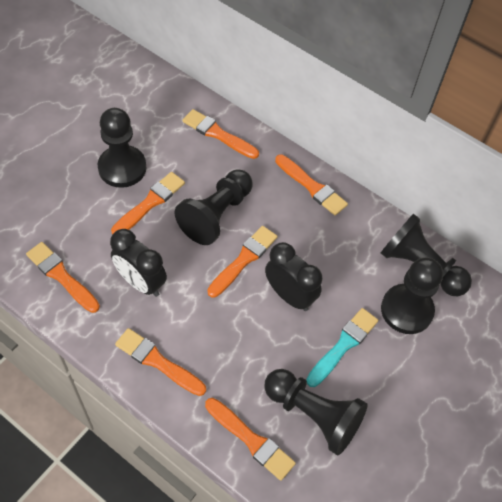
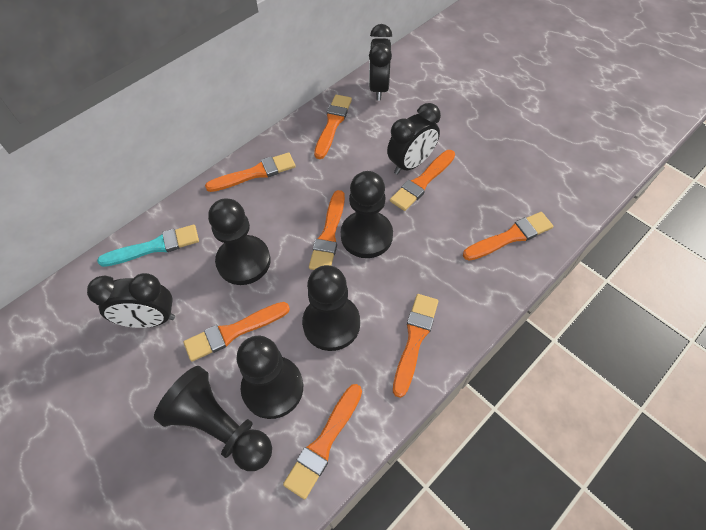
black clock: 2 -> 3
orange brush: 7 -> 8

